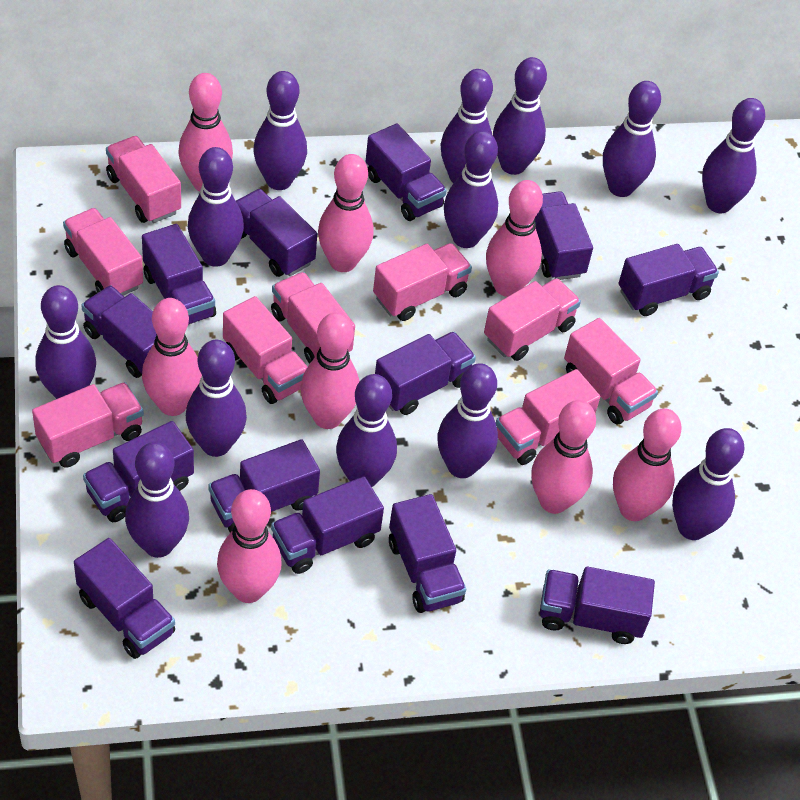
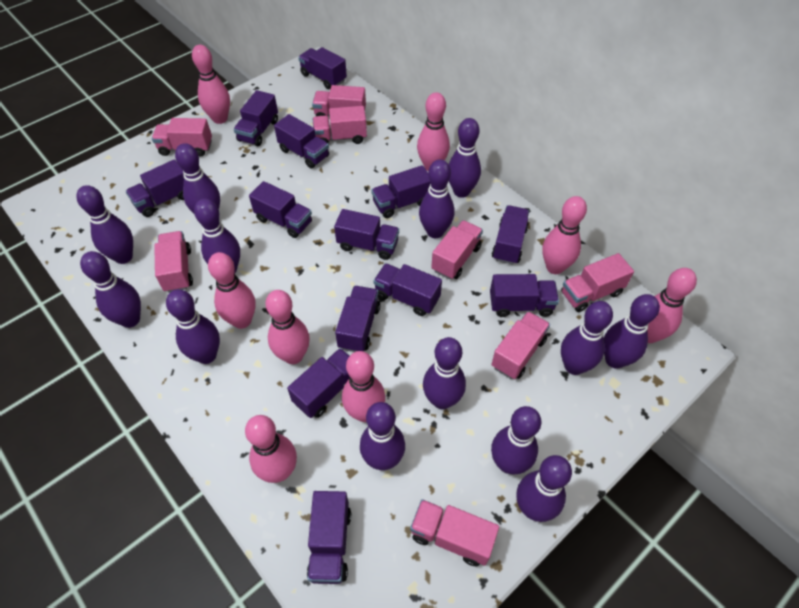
pink truck: 9 -> 8

